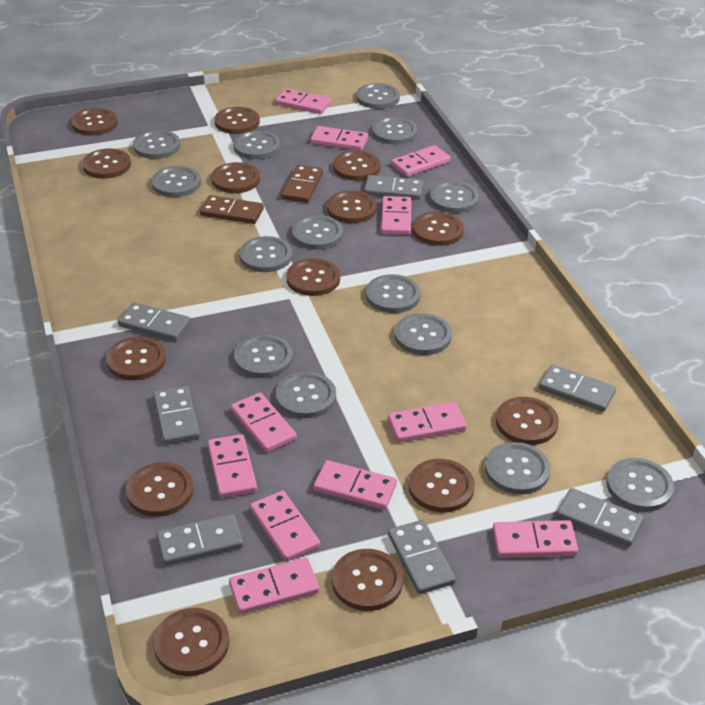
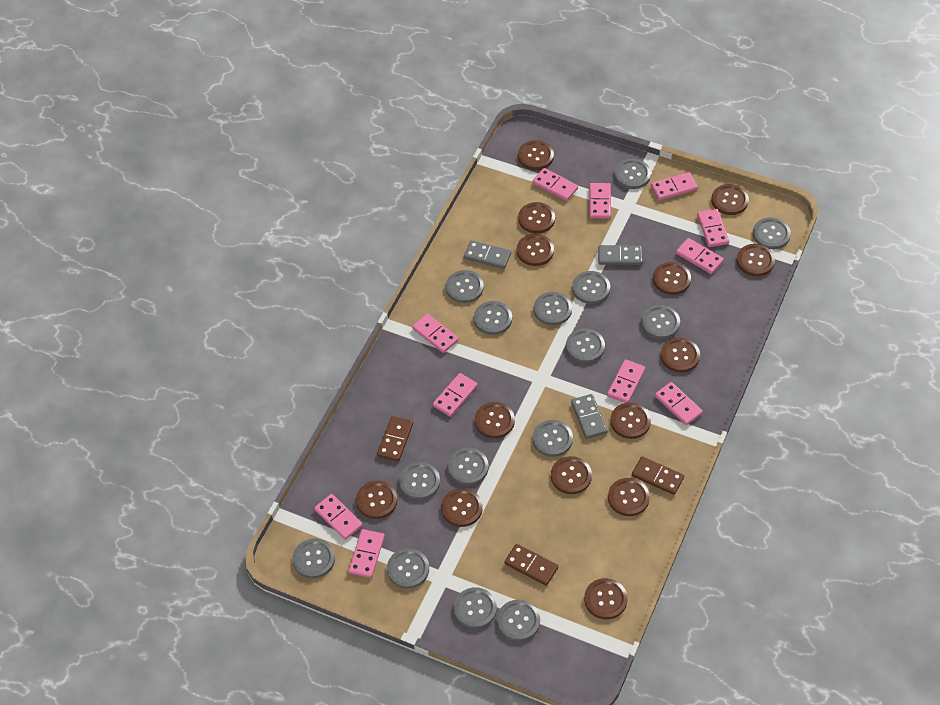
brown domino: 2 -> 3
grey button: 14 -> 15
grey domino: 7 -> 3

